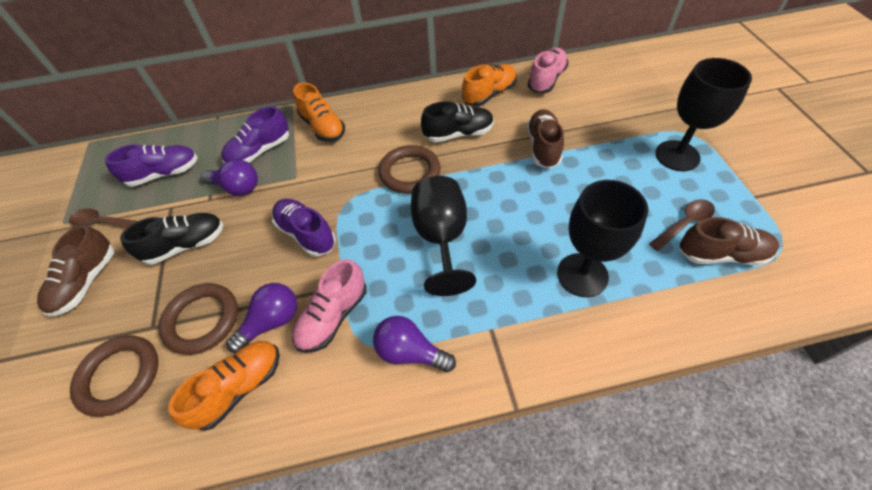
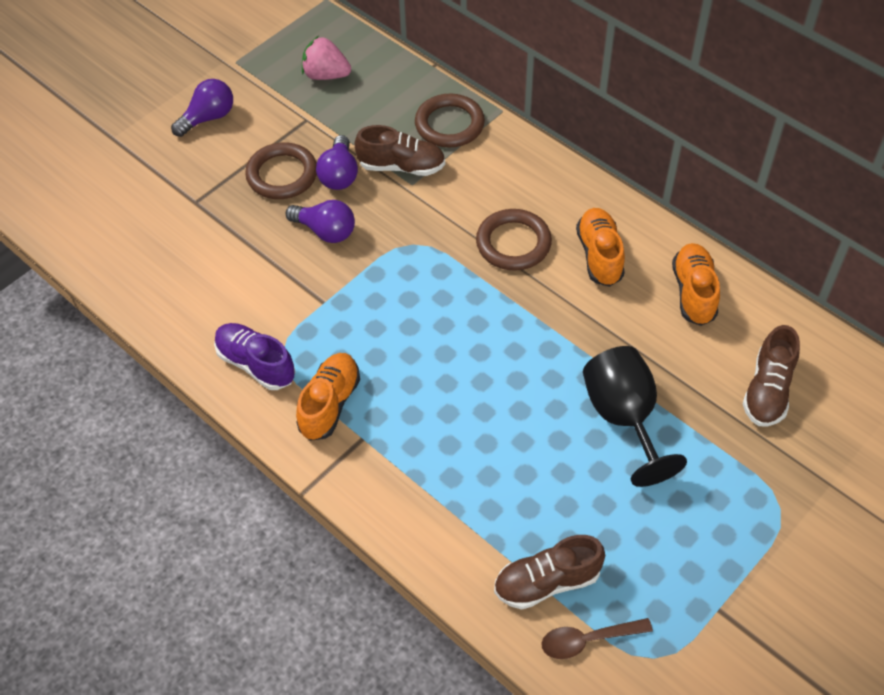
black goblet: 3 -> 1
black shoe: 2 -> 0
brown spoon: 2 -> 1
pink shoe: 2 -> 0
pink strawberry: 0 -> 1
purple shoe: 3 -> 1

